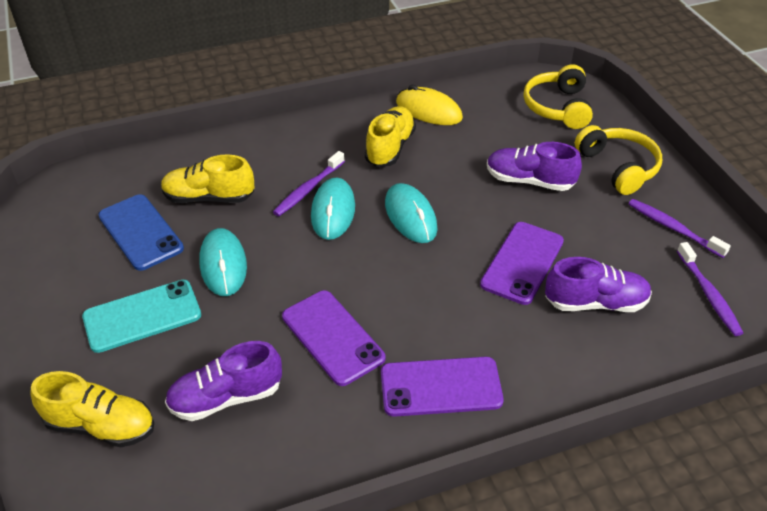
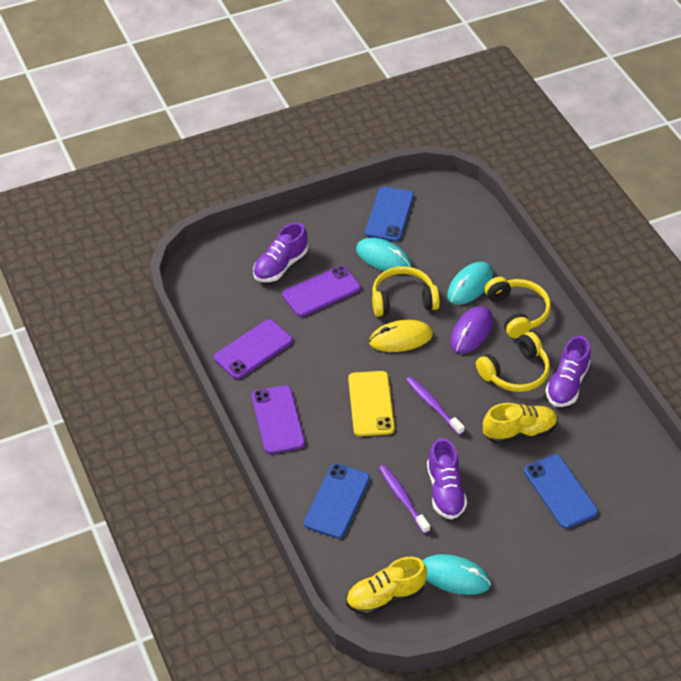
blue phone: 1 -> 3
purple mouse: 0 -> 1
purple toothbrush: 3 -> 2
turquoise phone: 1 -> 0
yellow headphones: 2 -> 3
yellow phone: 0 -> 1
yellow shoe: 3 -> 2

